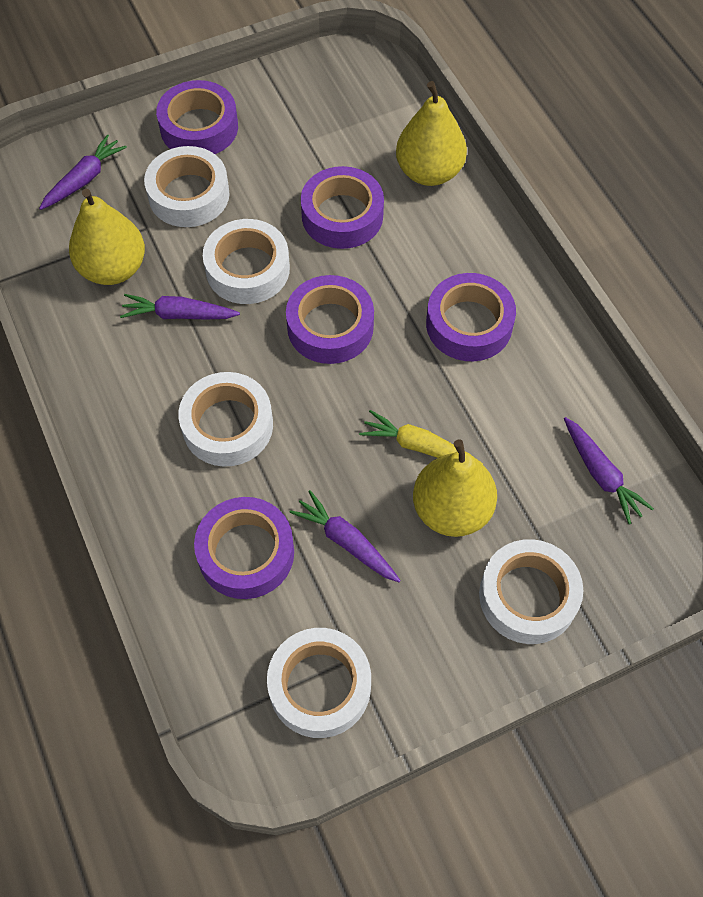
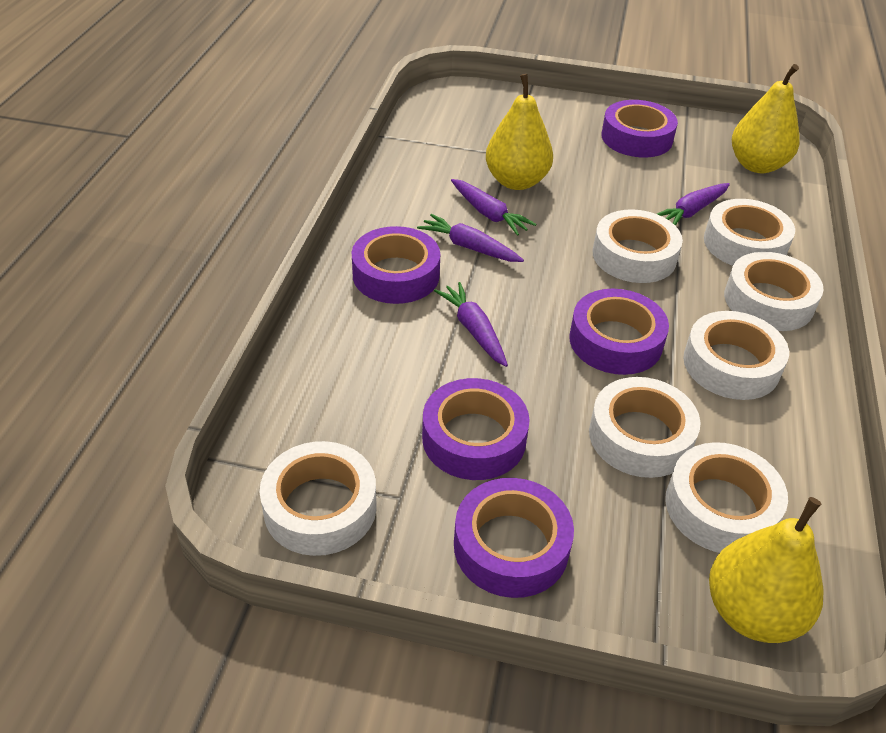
white tape: 5 -> 7
yellow carrot: 1 -> 0

